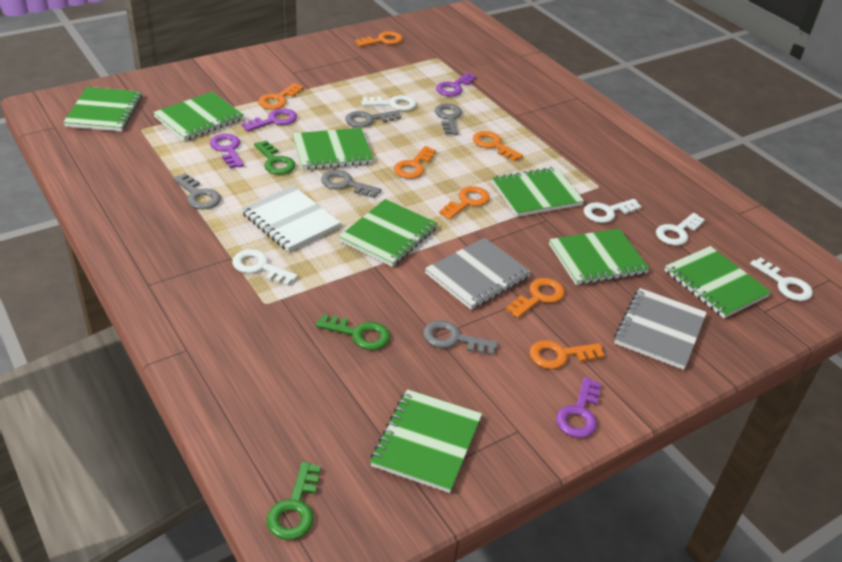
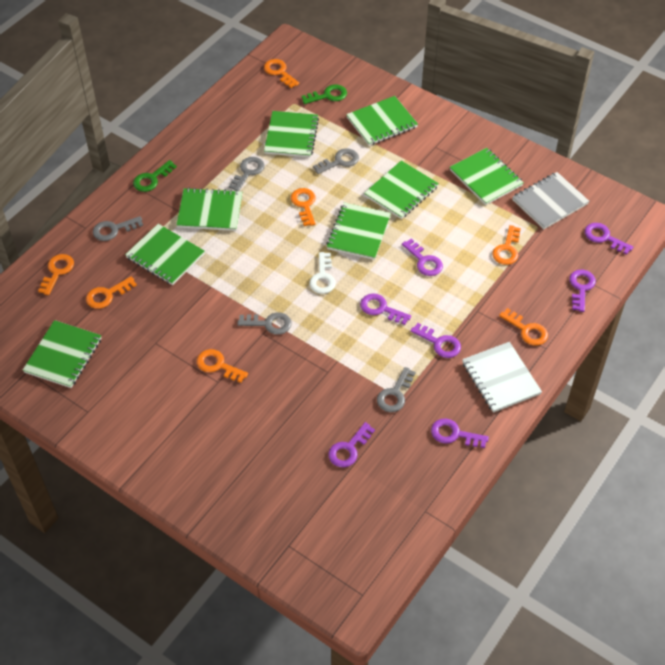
green key: 3 -> 2
grey notebook: 2 -> 1
purple key: 4 -> 7
white key: 5 -> 1

